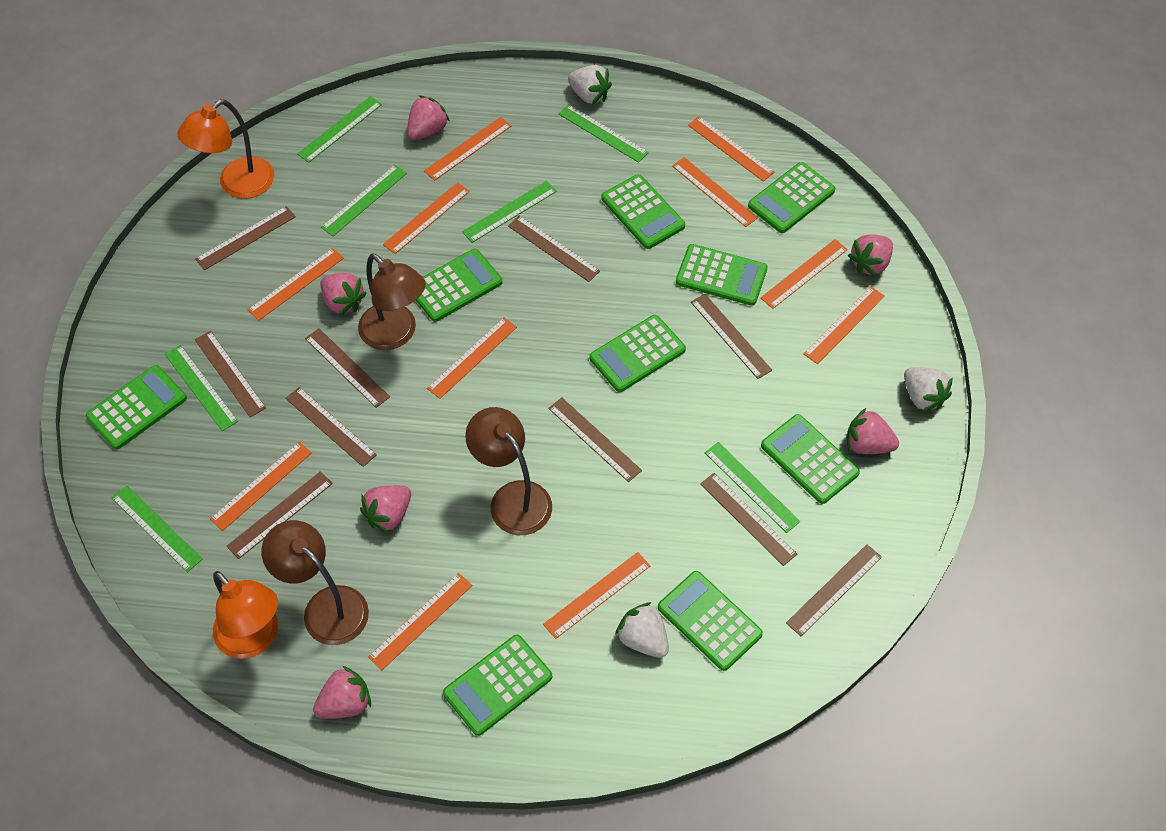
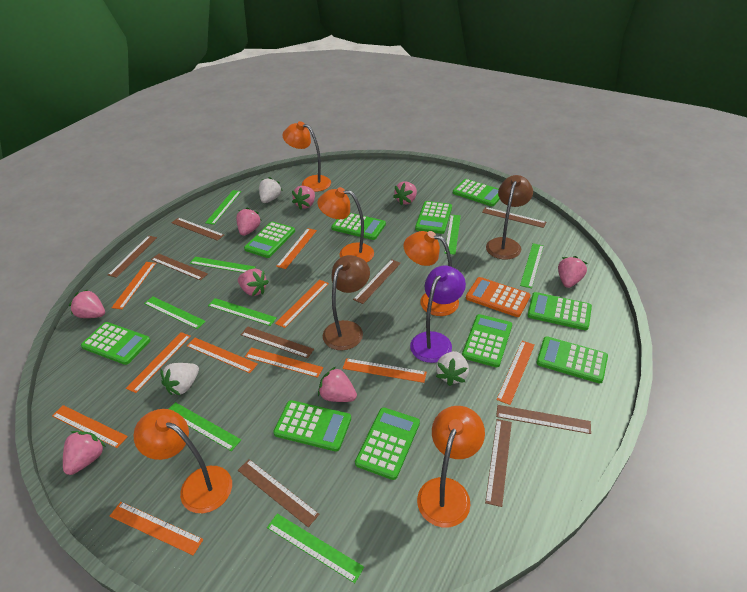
brown lamp: 3 -> 2
brown ruler: 10 -> 9
green calculator: 9 -> 10
green ruler: 7 -> 8
orange calculator: 0 -> 1
orange lamp: 2 -> 5
orange ruler: 11 -> 10
pink strawberry: 6 -> 8
purple lamp: 0 -> 1

